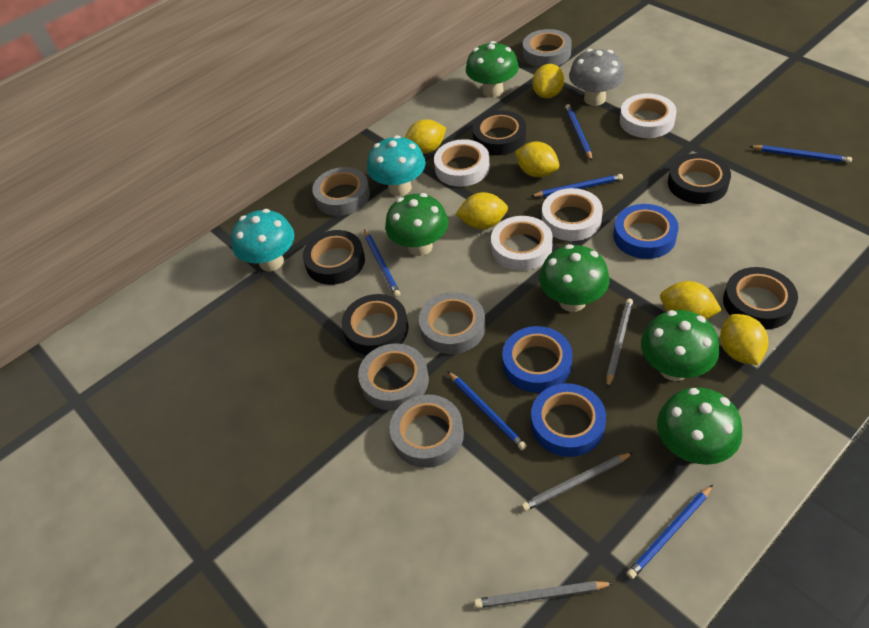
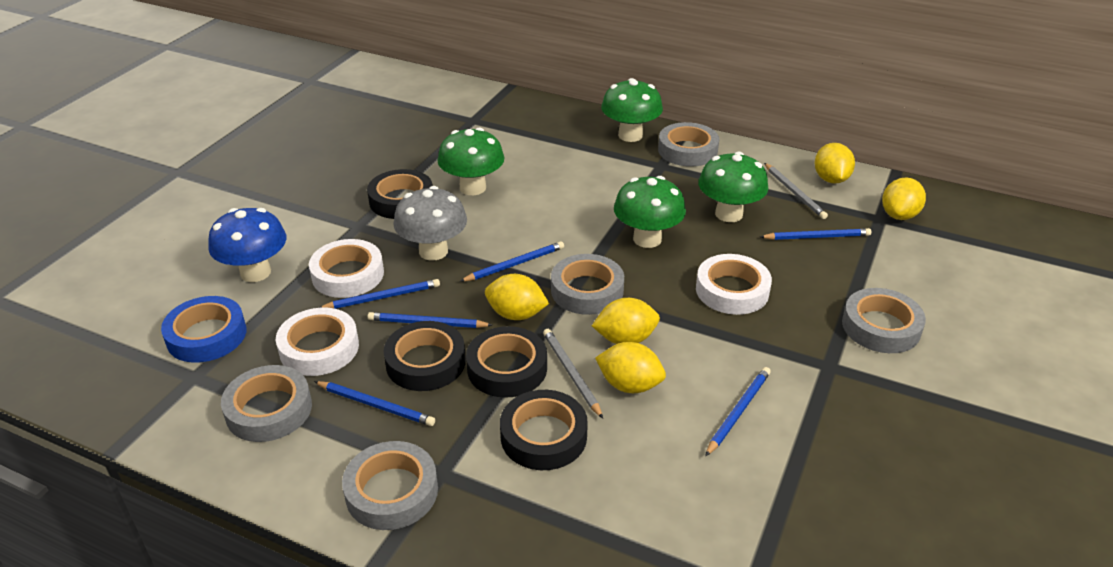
black tape: 5 -> 4
blue mushroom: 0 -> 1
blue tape: 3 -> 1
green mushroom: 5 -> 4
grey pencil: 3 -> 2
turquoise mushroom: 2 -> 0
white tape: 4 -> 3
yellow lemon: 6 -> 5

